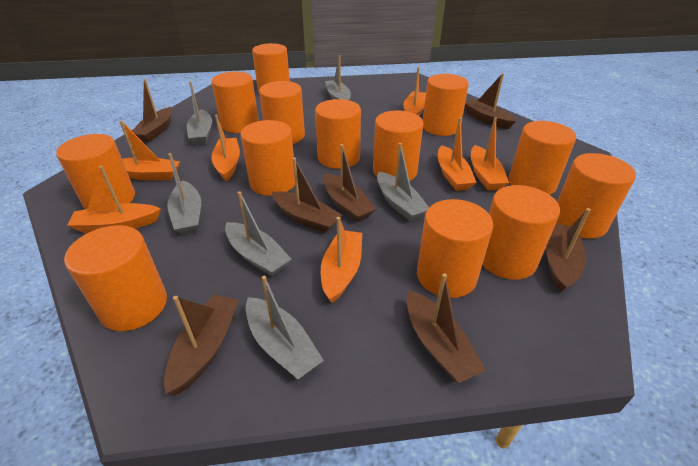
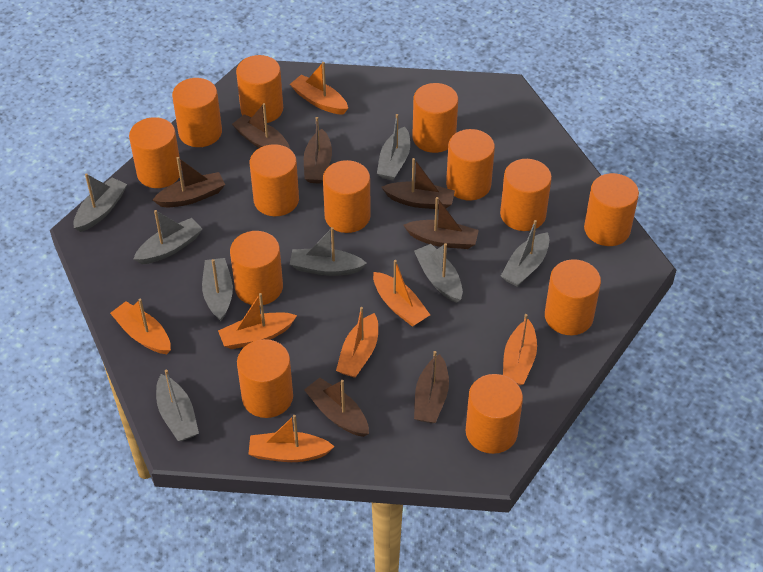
grey boat: 6 -> 8

